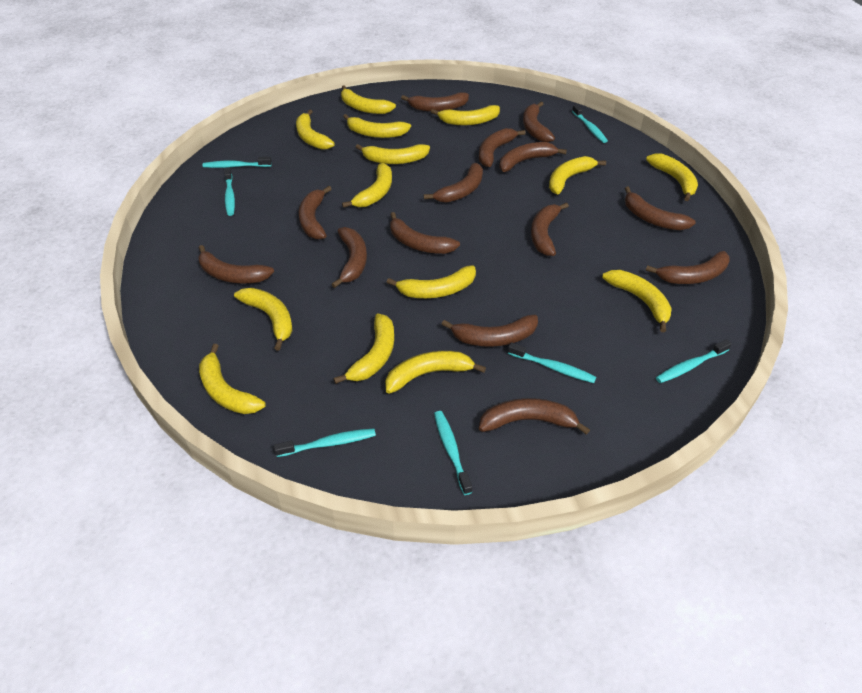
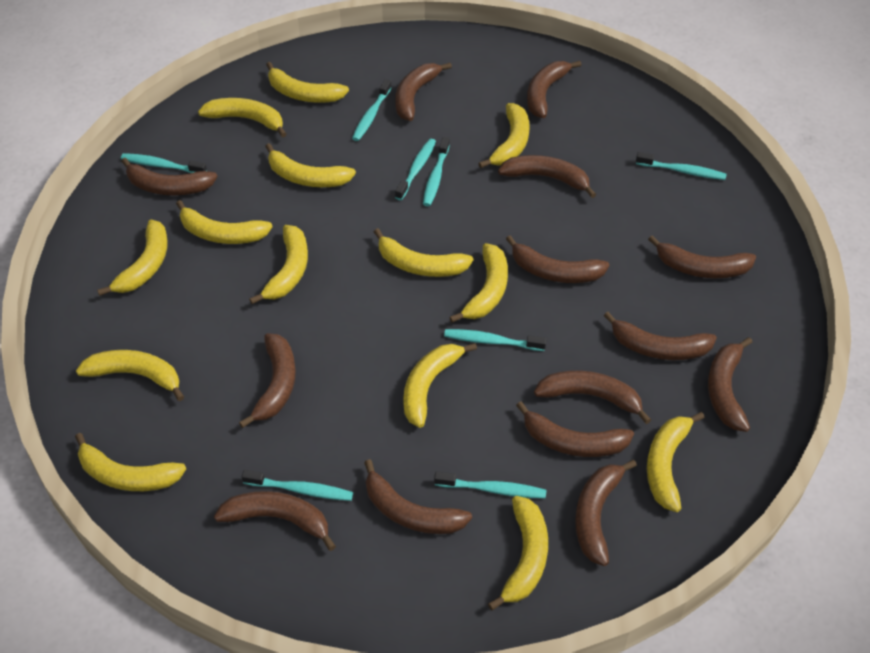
turquoise toothbrush: 7 -> 8

